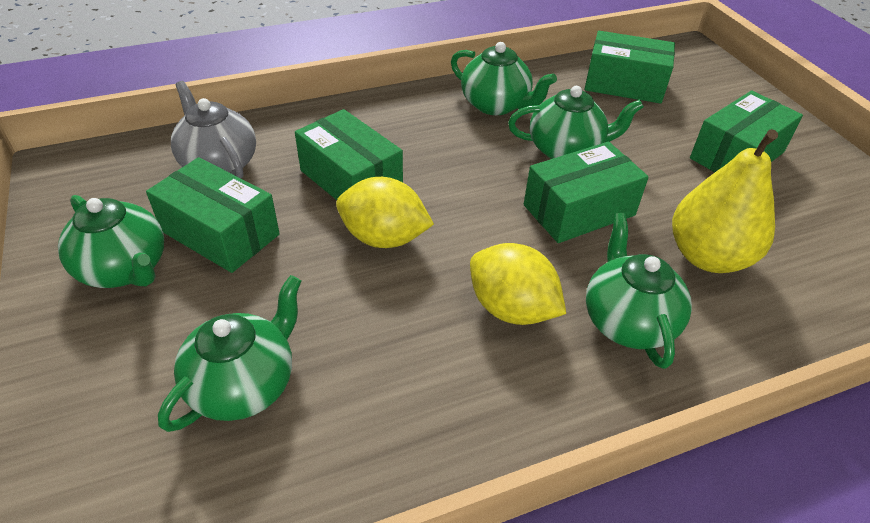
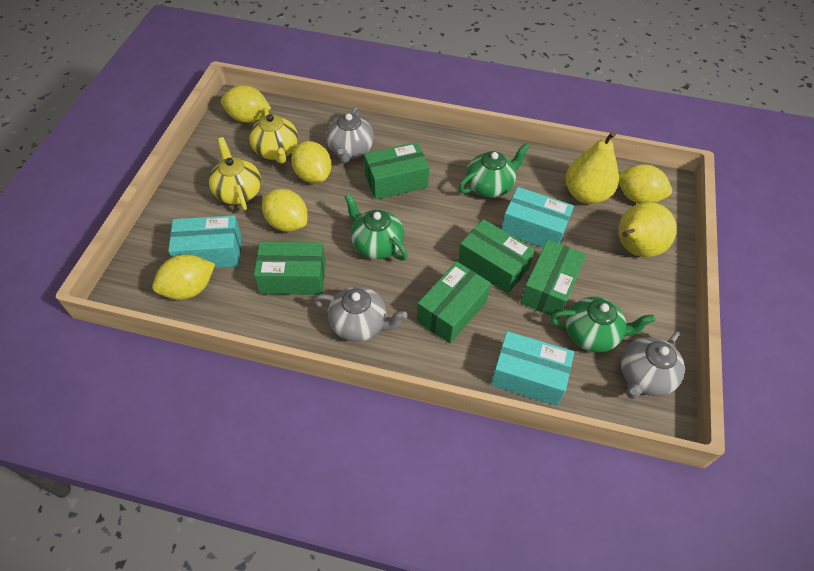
green teapot: 5 -> 3
grey teapot: 1 -> 3
turquoise box: 0 -> 3
yellow lemon: 2 -> 5
yellow pear: 1 -> 2
yellow teapot: 0 -> 2

